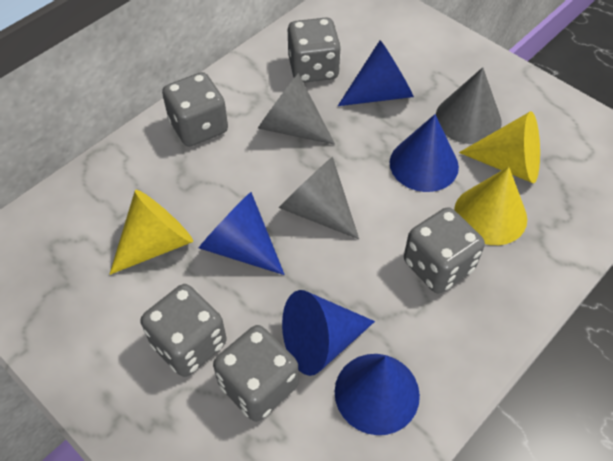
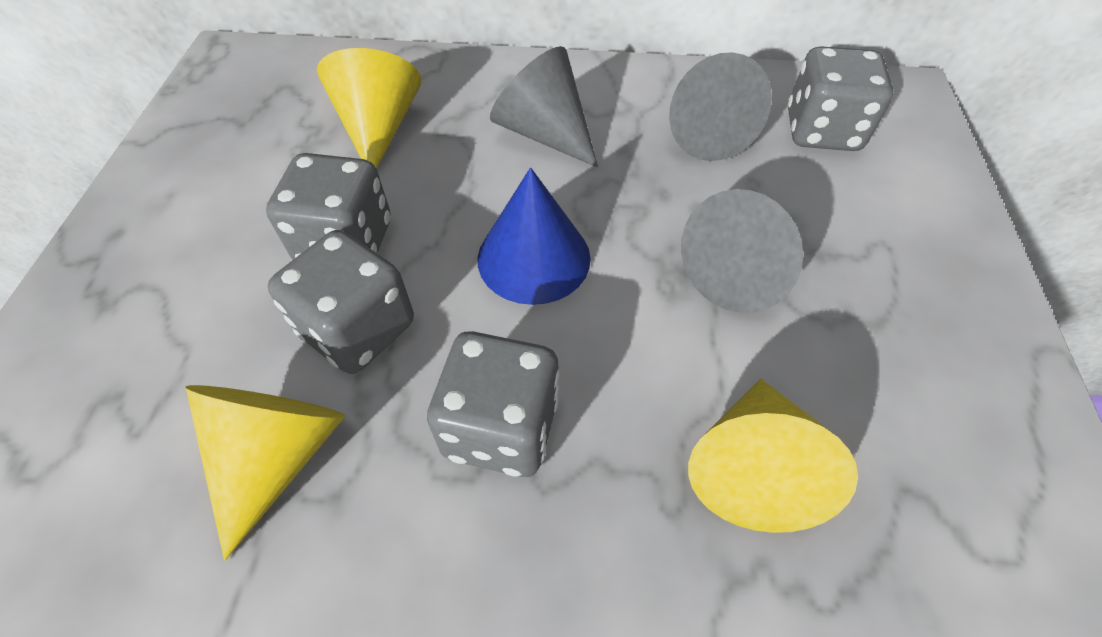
blue cone: 5 -> 1
grey dice: 5 -> 4

